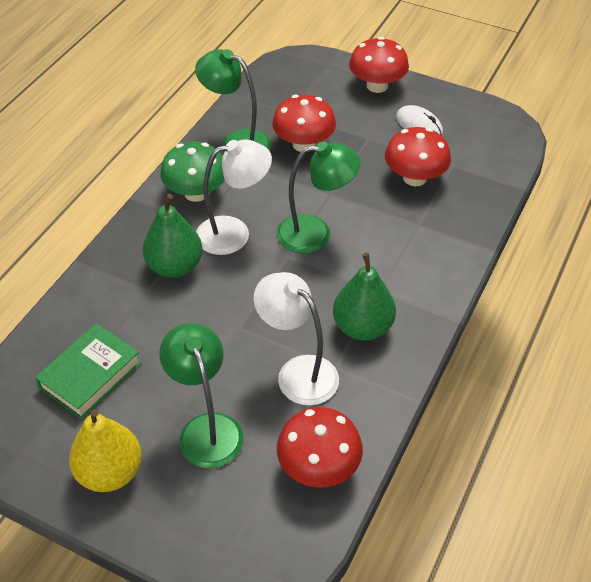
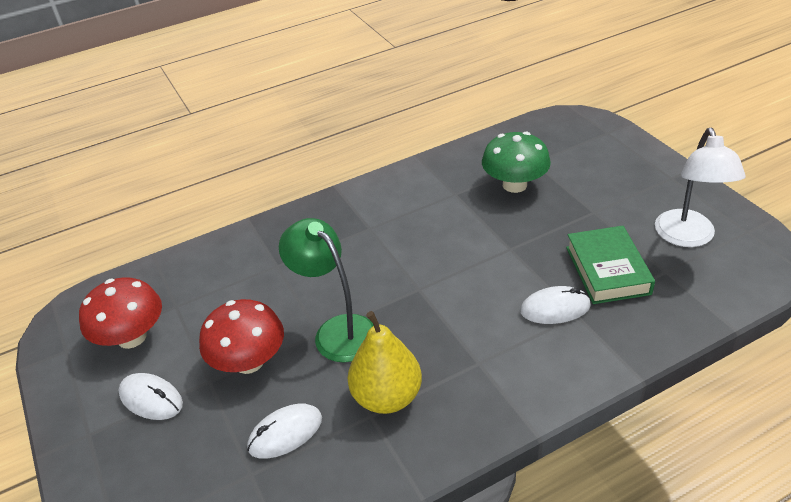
green lamp: 3 -> 1
green pear: 2 -> 0
red mushroom: 4 -> 2
white lamp: 2 -> 1
white mouse: 1 -> 3

